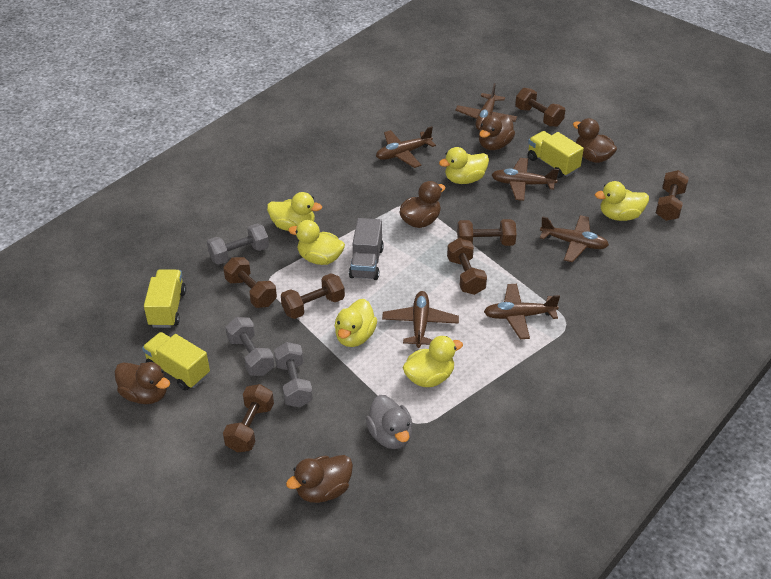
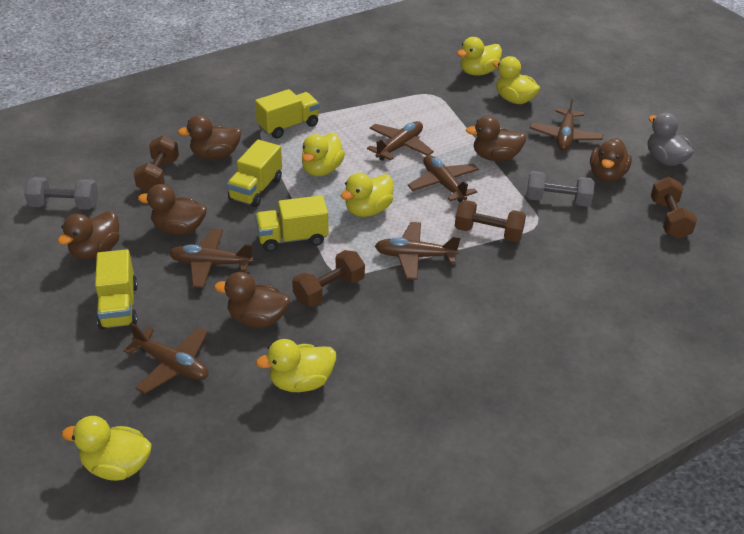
brown duck: 5 -> 6
brown dumbbell: 7 -> 4
grey dumbbell: 3 -> 2
grey truck: 1 -> 0
yellow truck: 3 -> 4

